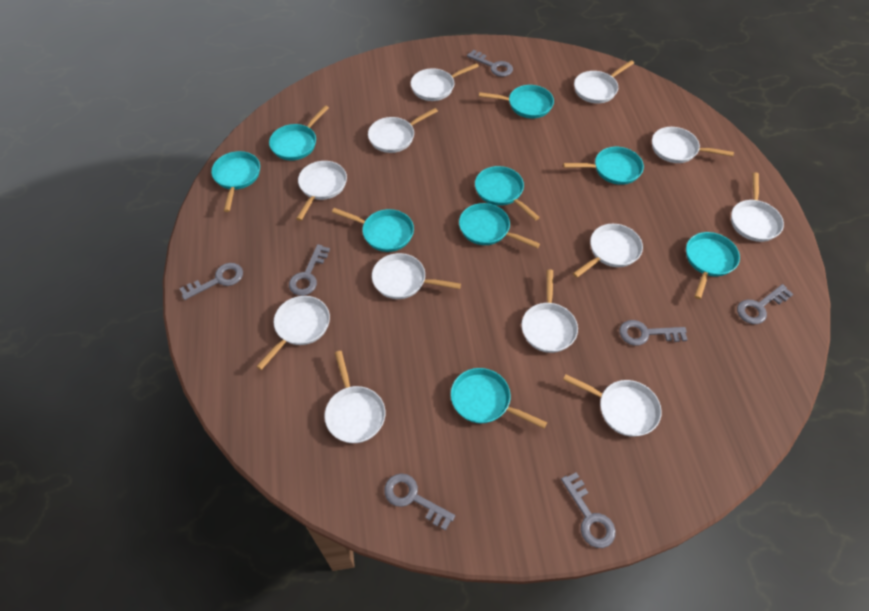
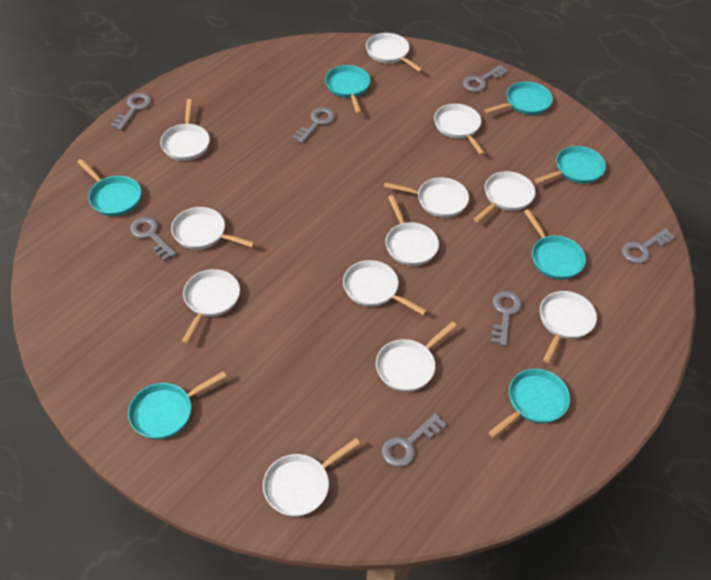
turquoise pan: 9 -> 7

